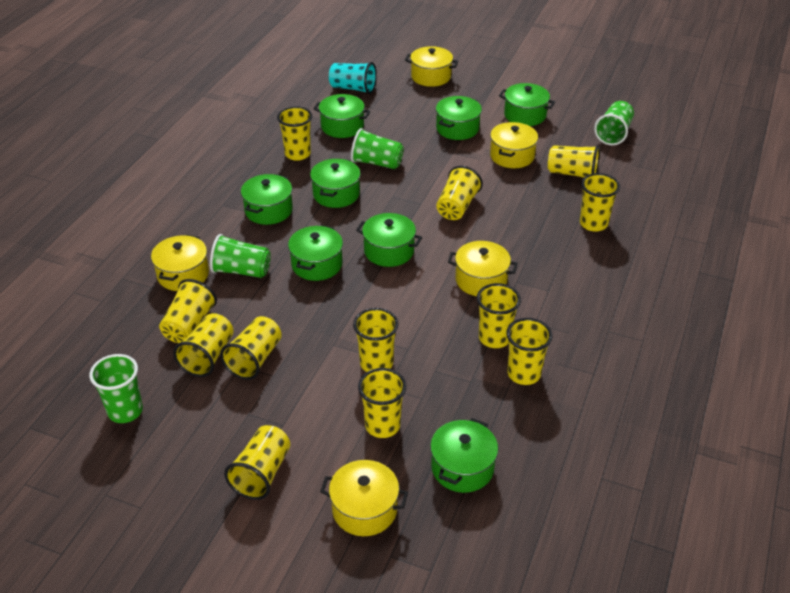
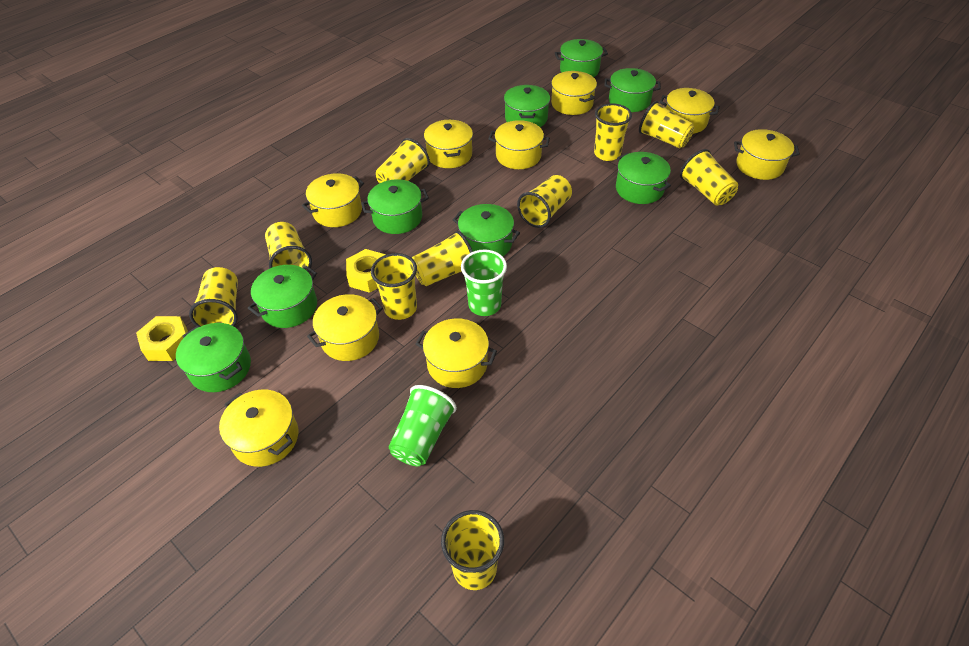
green cup: 4 -> 2
turquoise cup: 1 -> 0
yellow cup: 12 -> 10
yellow nut: 0 -> 2
yellow pot: 5 -> 9

